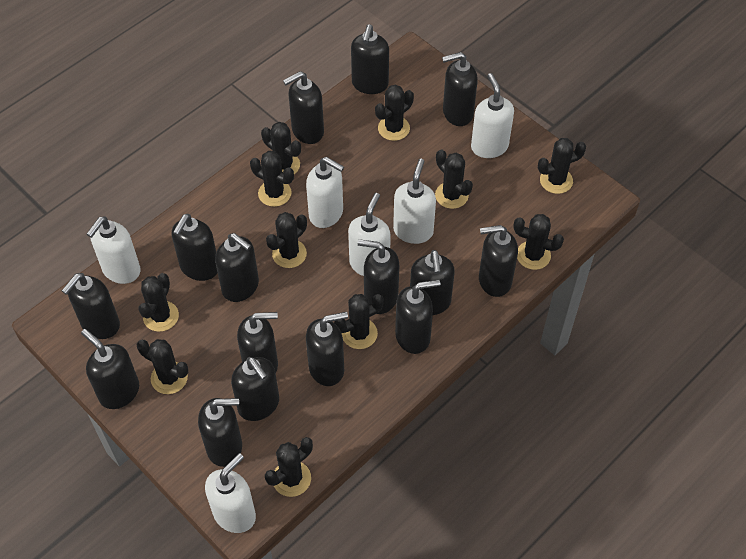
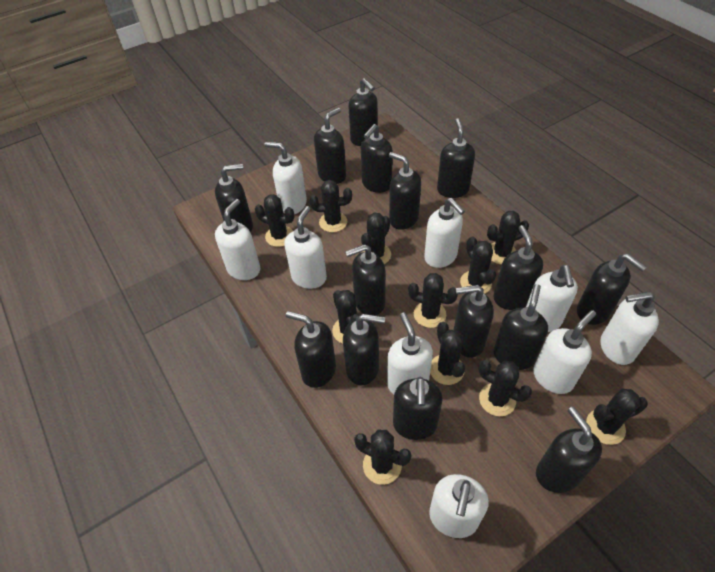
white soap dispenser: 6 -> 9

